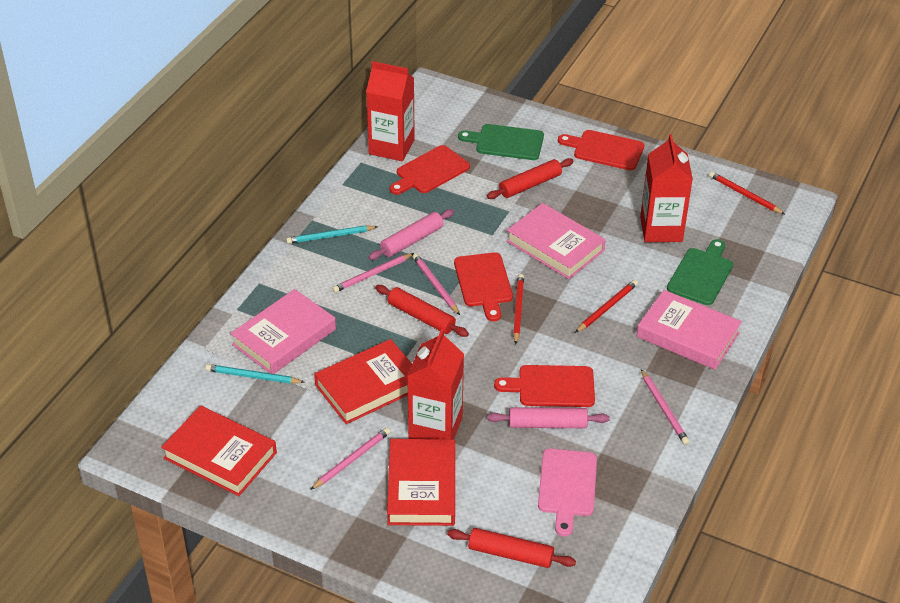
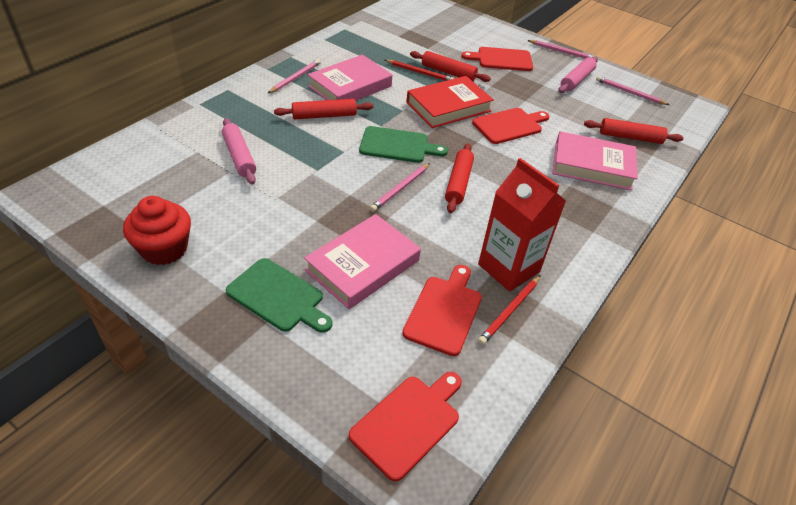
pink cutting board: 1 -> 0
red book: 3 -> 1
red carton: 3 -> 1
red cupcake: 0 -> 1
red pencil: 3 -> 2
red rolling pin: 3 -> 4
turquoise pencil: 2 -> 0

